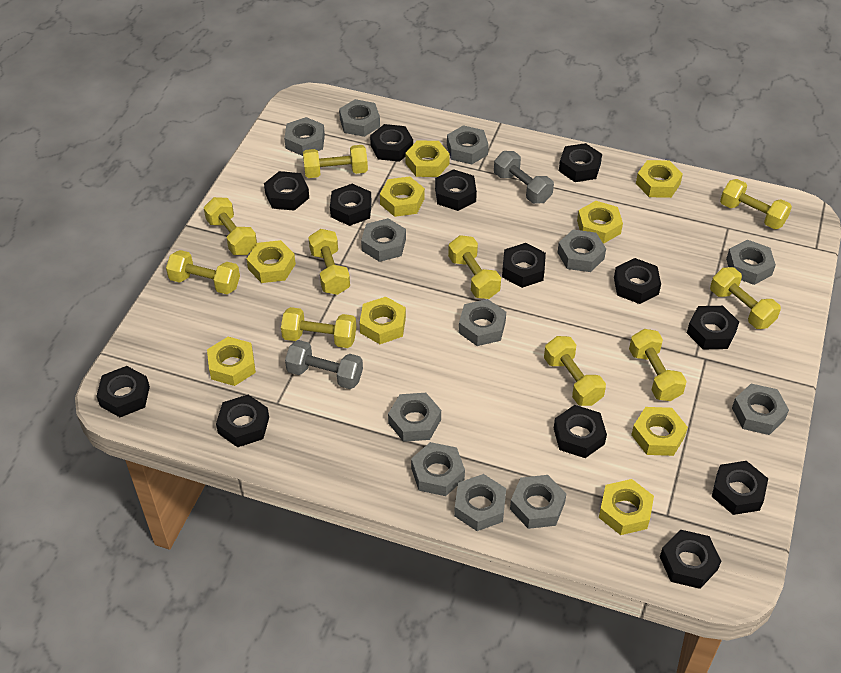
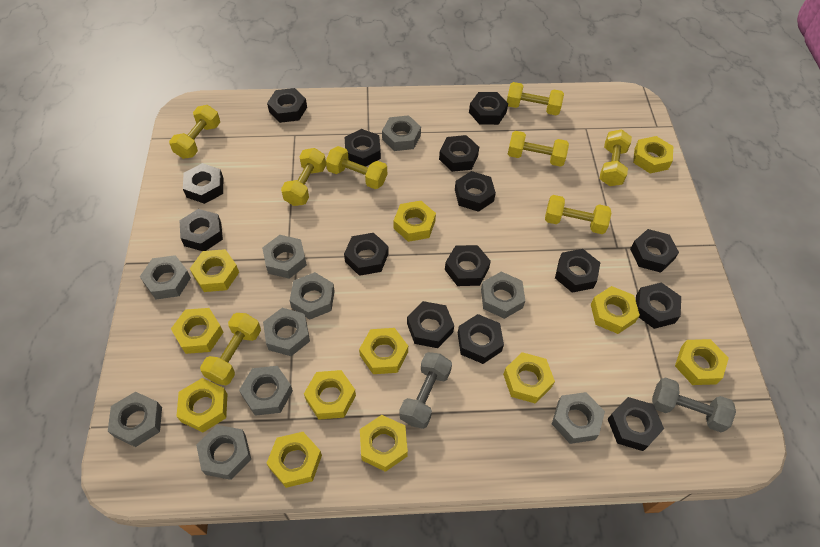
black nut: 13 -> 15
grey nut: 12 -> 10
yellow dumbbell: 10 -> 8
yellow nut: 9 -> 12

